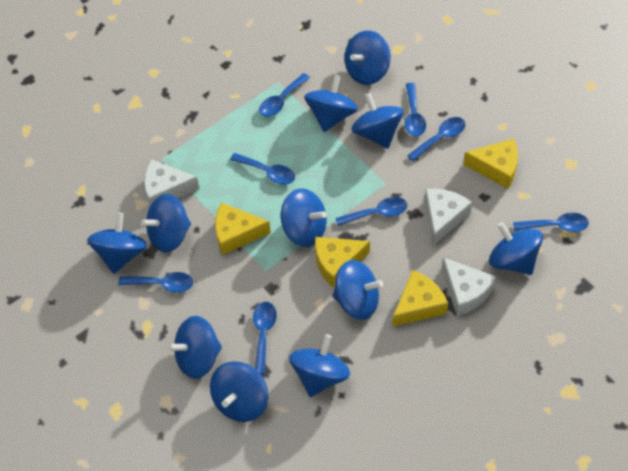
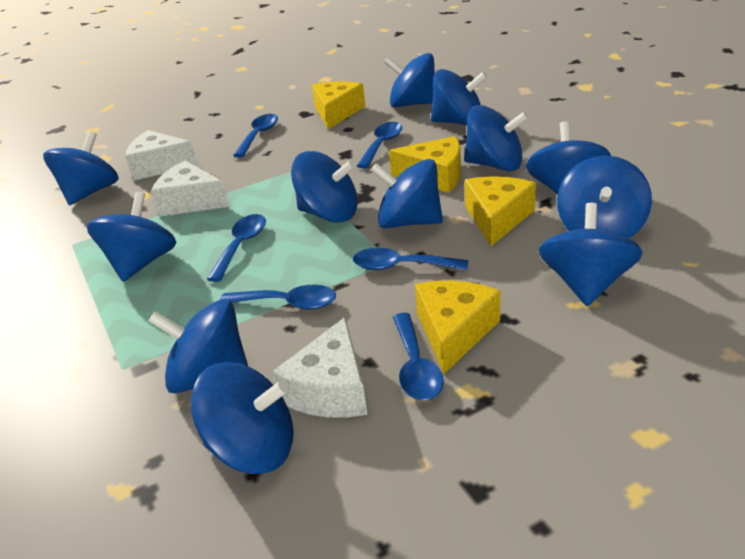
blue spinning top: 11 -> 12
blue spoon: 8 -> 6

